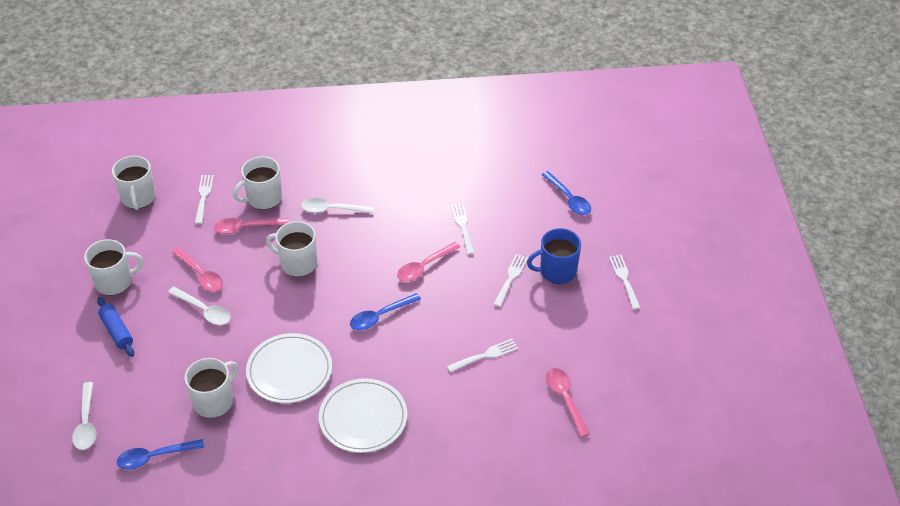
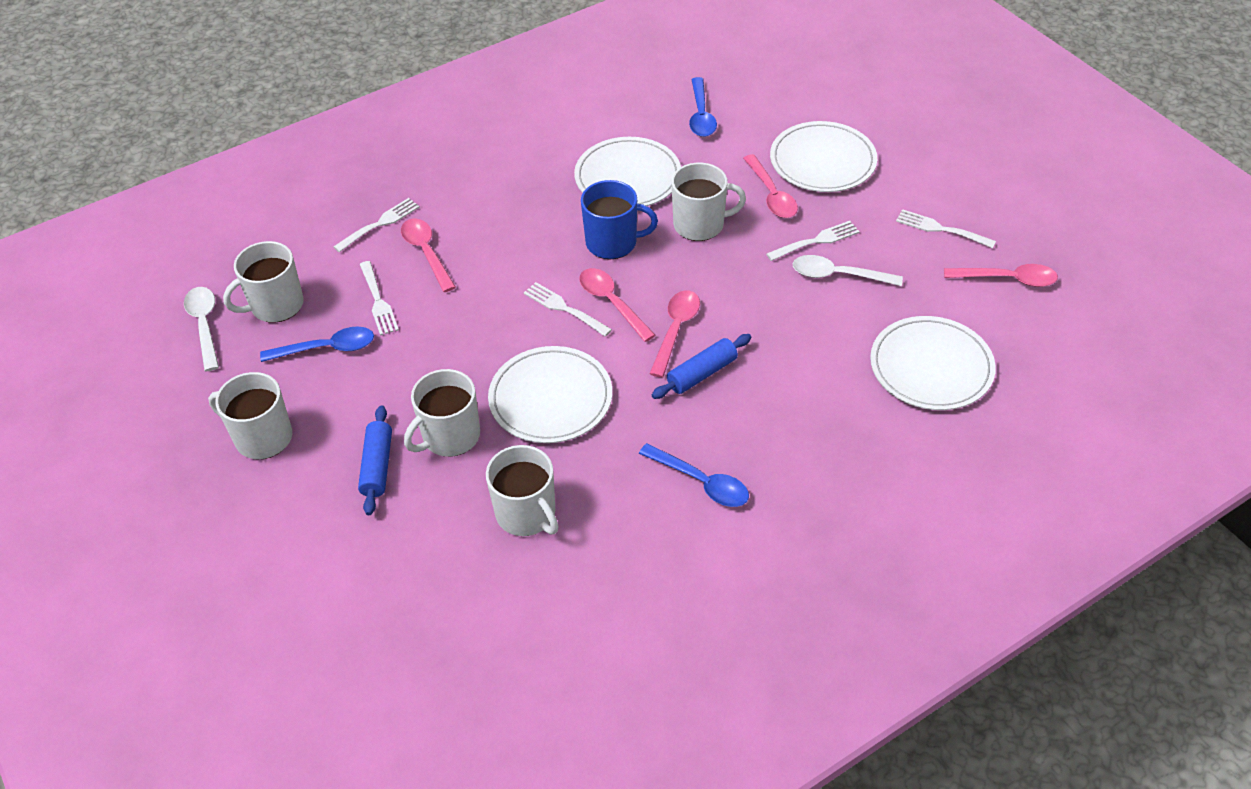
blue rolling pin: 1 -> 2
pink spoon: 4 -> 5
white plate: 2 -> 4
white spoon: 3 -> 2

